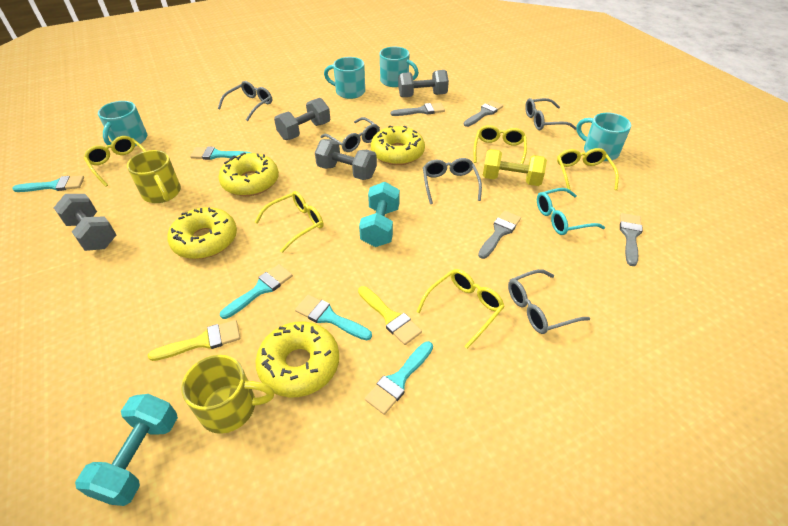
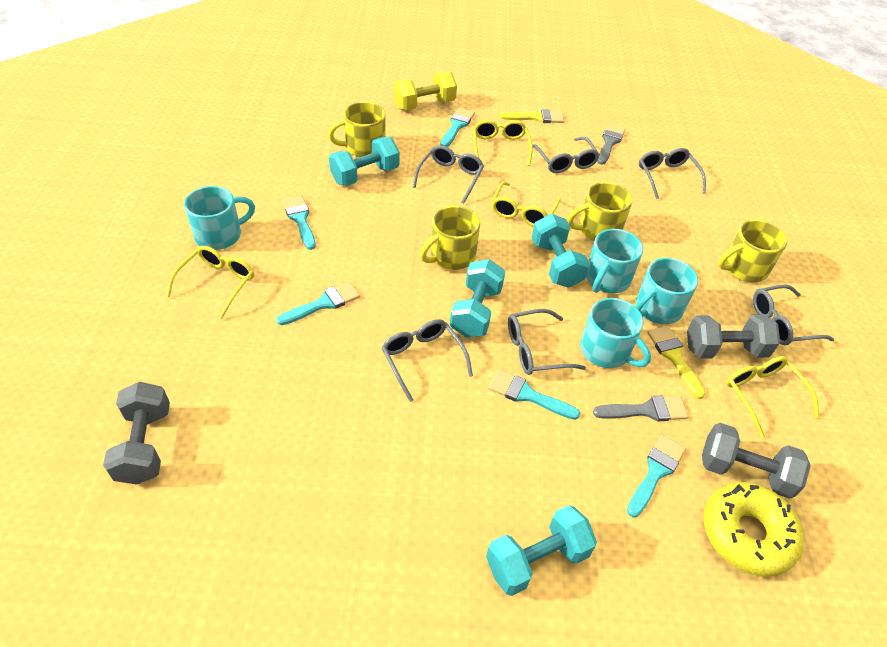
grey brush: 4 -> 2
grey dumbbell: 4 -> 3
grey glasses: 5 -> 6
turquoise dumbbell: 2 -> 4
turquoise glasses: 1 -> 0
yellow donut: 4 -> 1
yellow glasses: 5 -> 4
yellow mug: 2 -> 4

